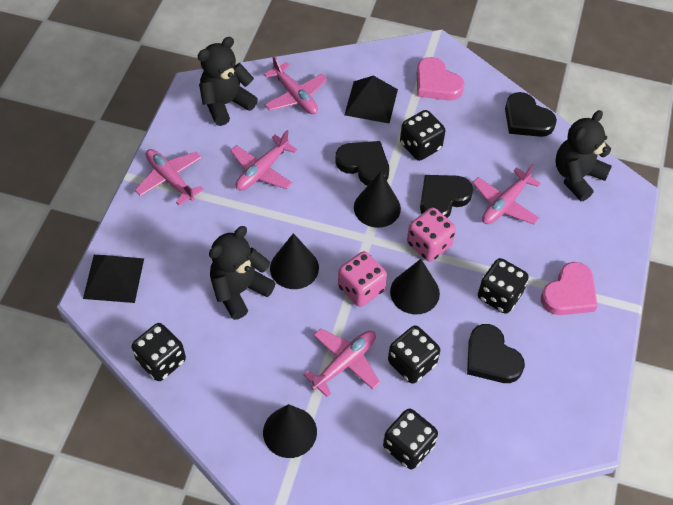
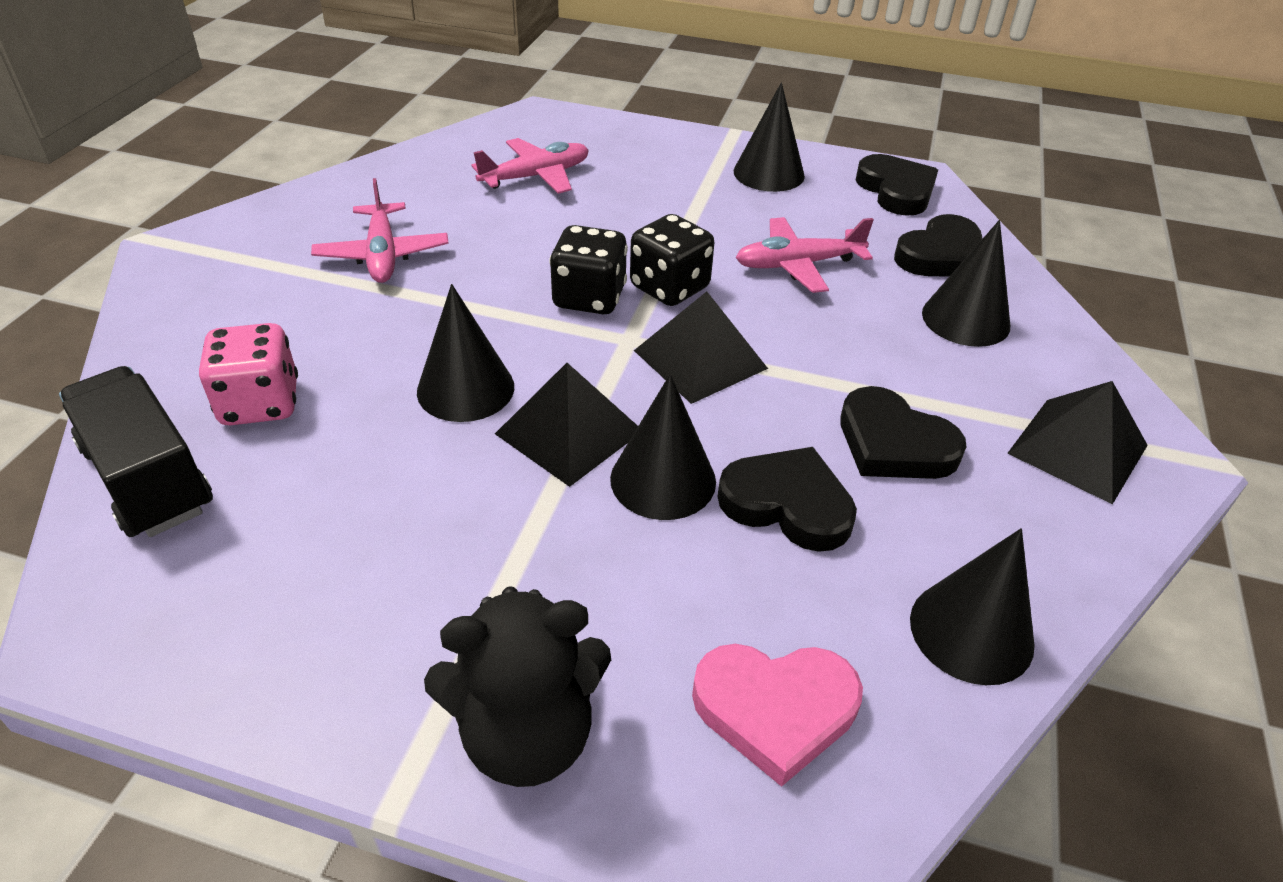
black cone: 4 -> 5
black dice: 5 -> 2
black pyramid: 2 -> 3
black teddy bear: 3 -> 1
black truck: 0 -> 1
pink dice: 2 -> 1
pink heart: 2 -> 1
pink plane: 5 -> 3

